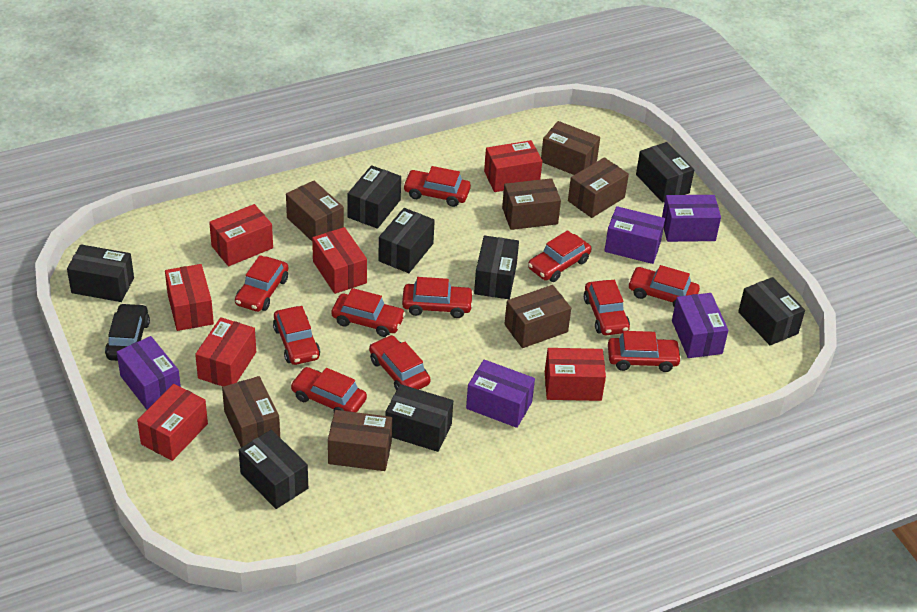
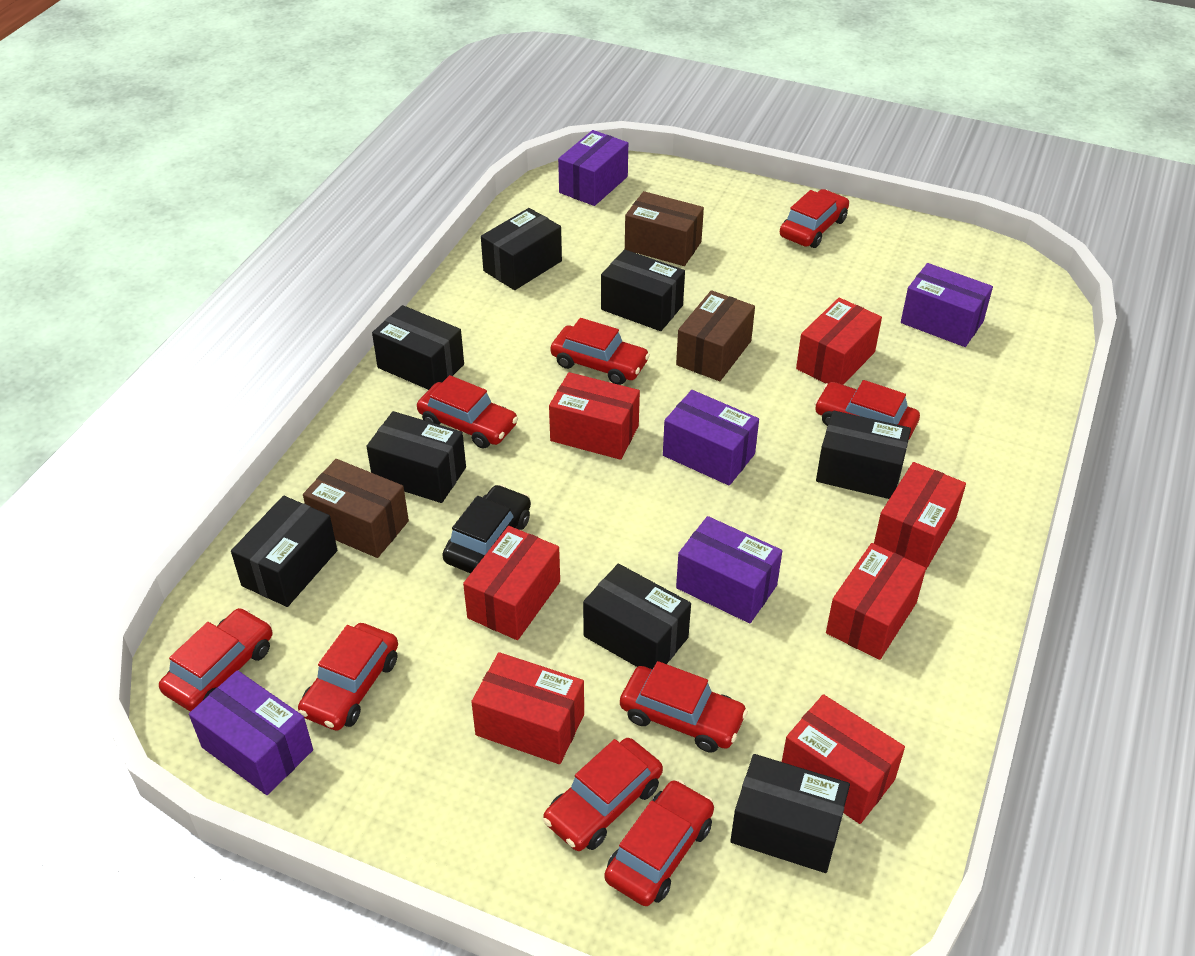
brown box: 7 -> 3
red car: 11 -> 9

